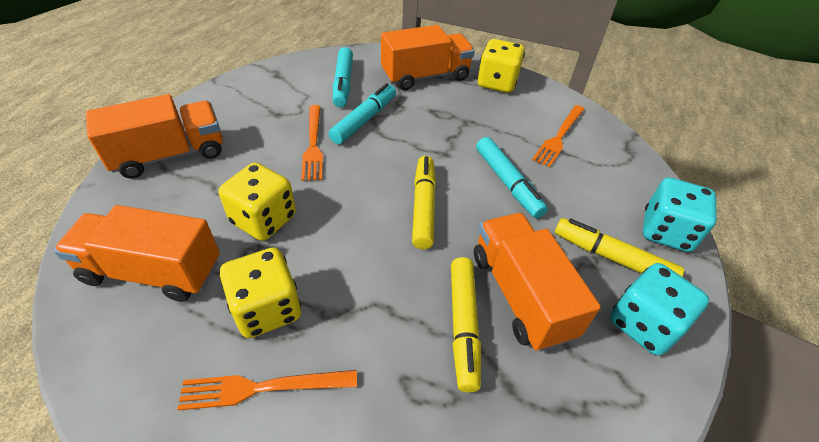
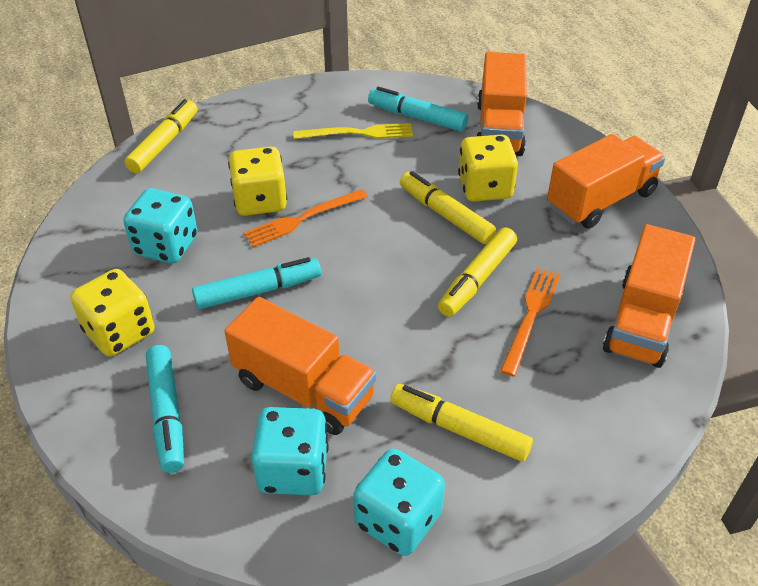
orange fork: 3 -> 2
turquoise dice: 2 -> 3
yellow fork: 0 -> 1
yellow marker: 3 -> 4

